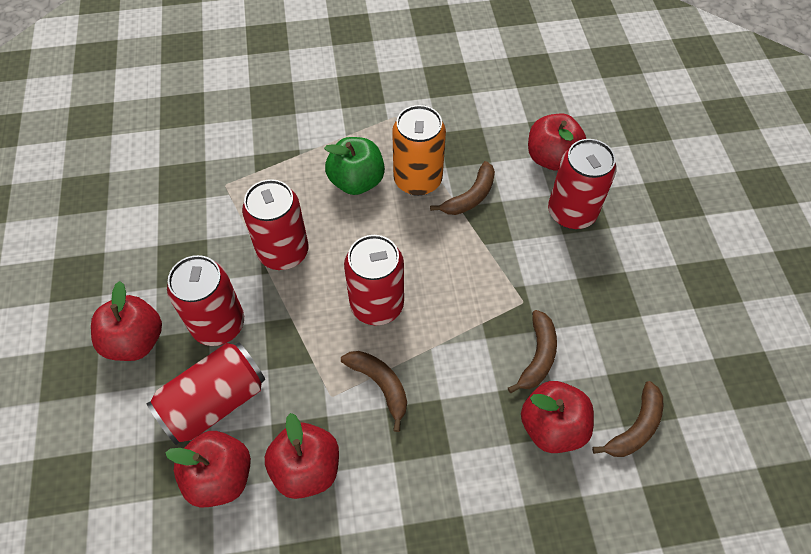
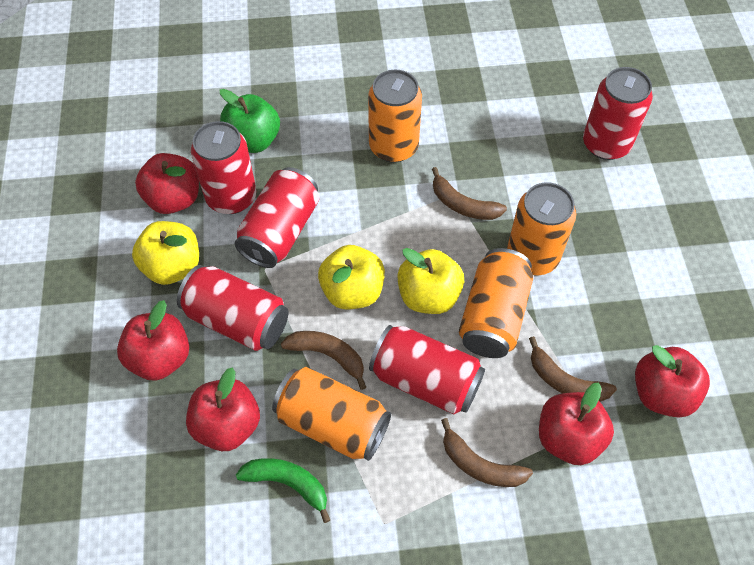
green banana: 0 -> 1
orange can: 1 -> 4
yellow apple: 0 -> 3

